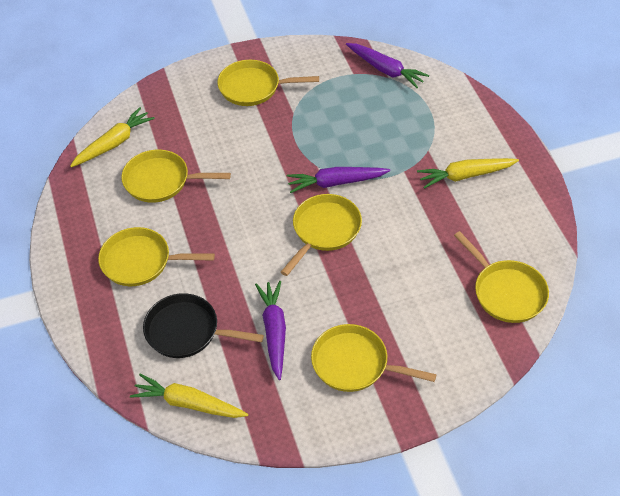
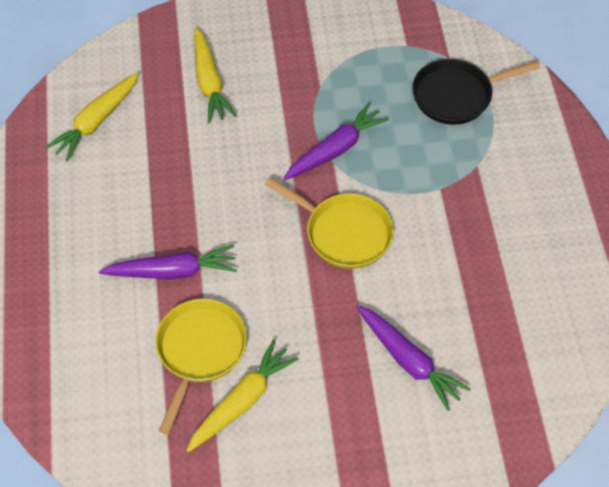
yellow pan: 6 -> 2

